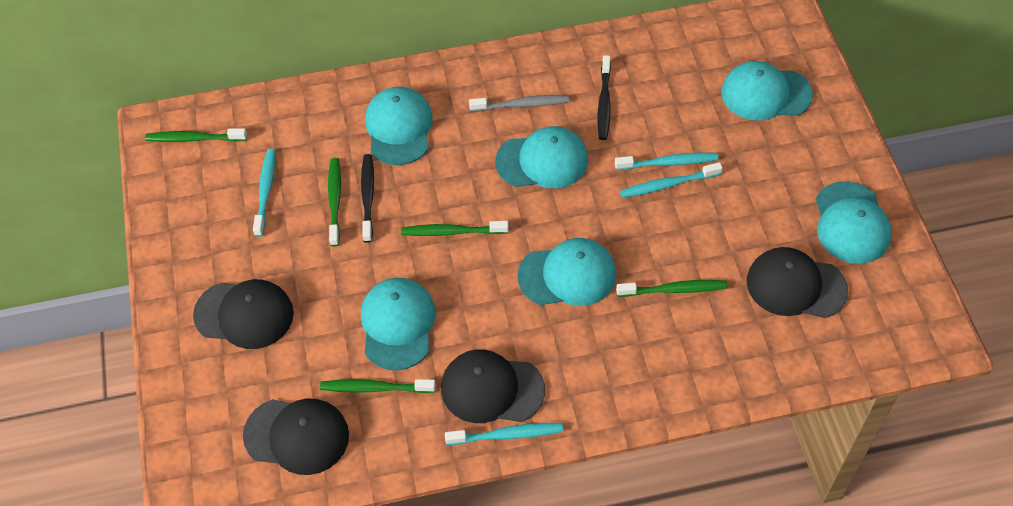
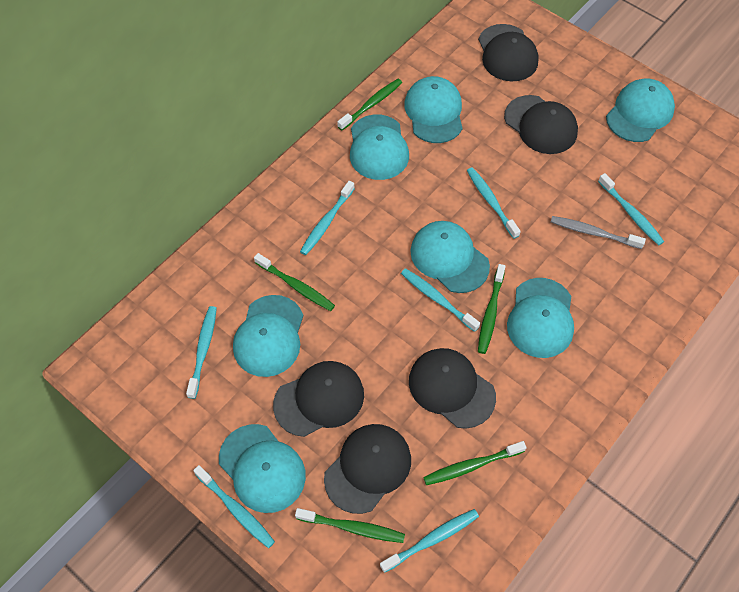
black cap: 4 -> 5
black toothbrush: 2 -> 0
turquoise cap: 6 -> 7
turquoise toothbrush: 4 -> 7

